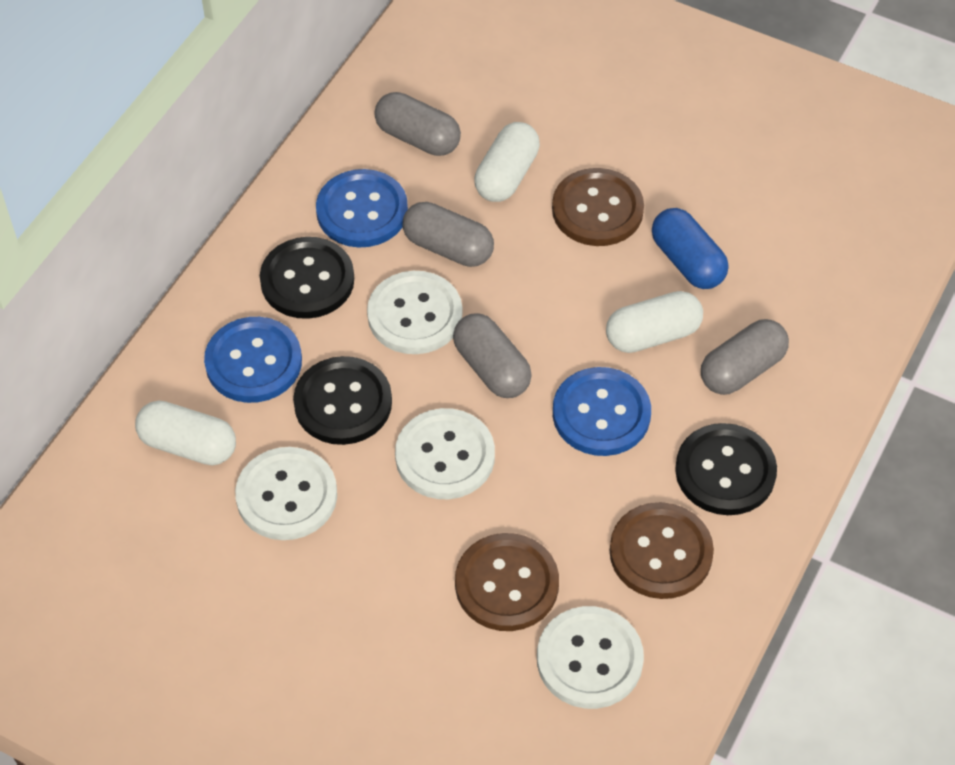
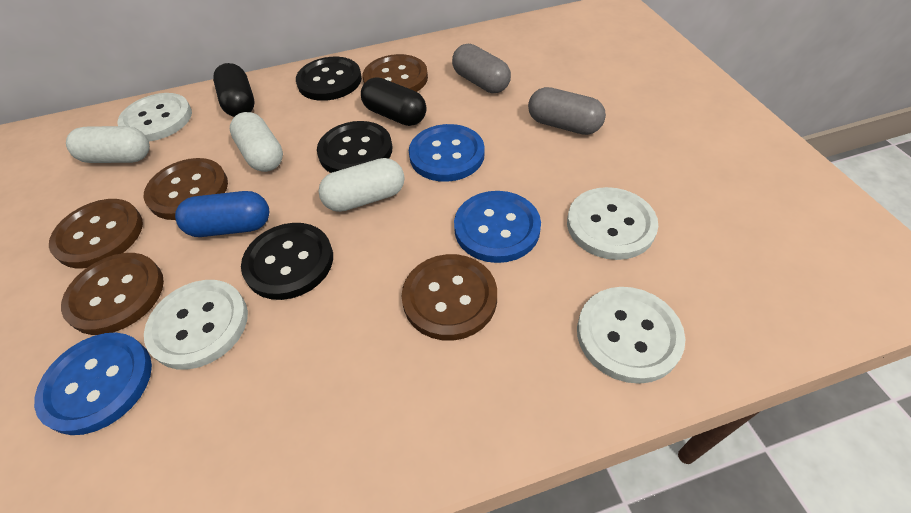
black capsule: 0 -> 2
brown button: 3 -> 5
grey capsule: 4 -> 2

